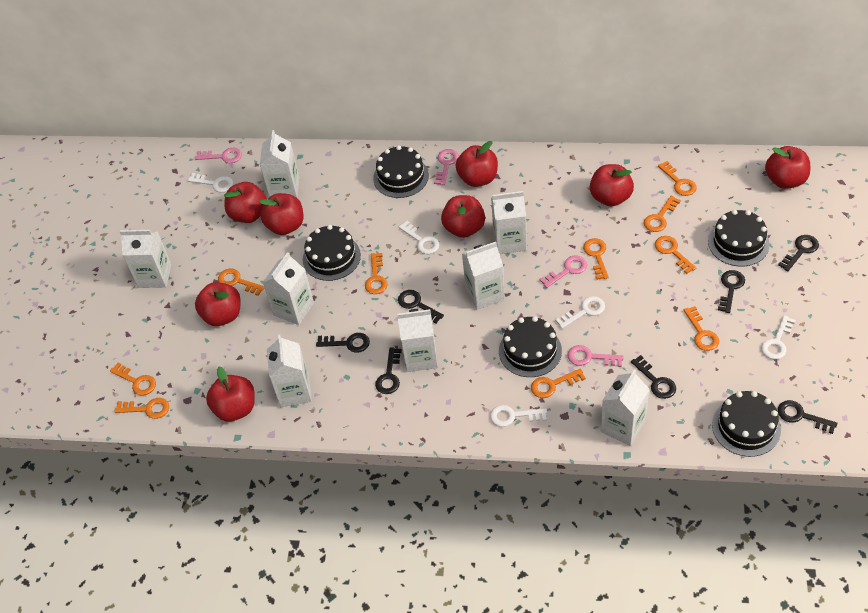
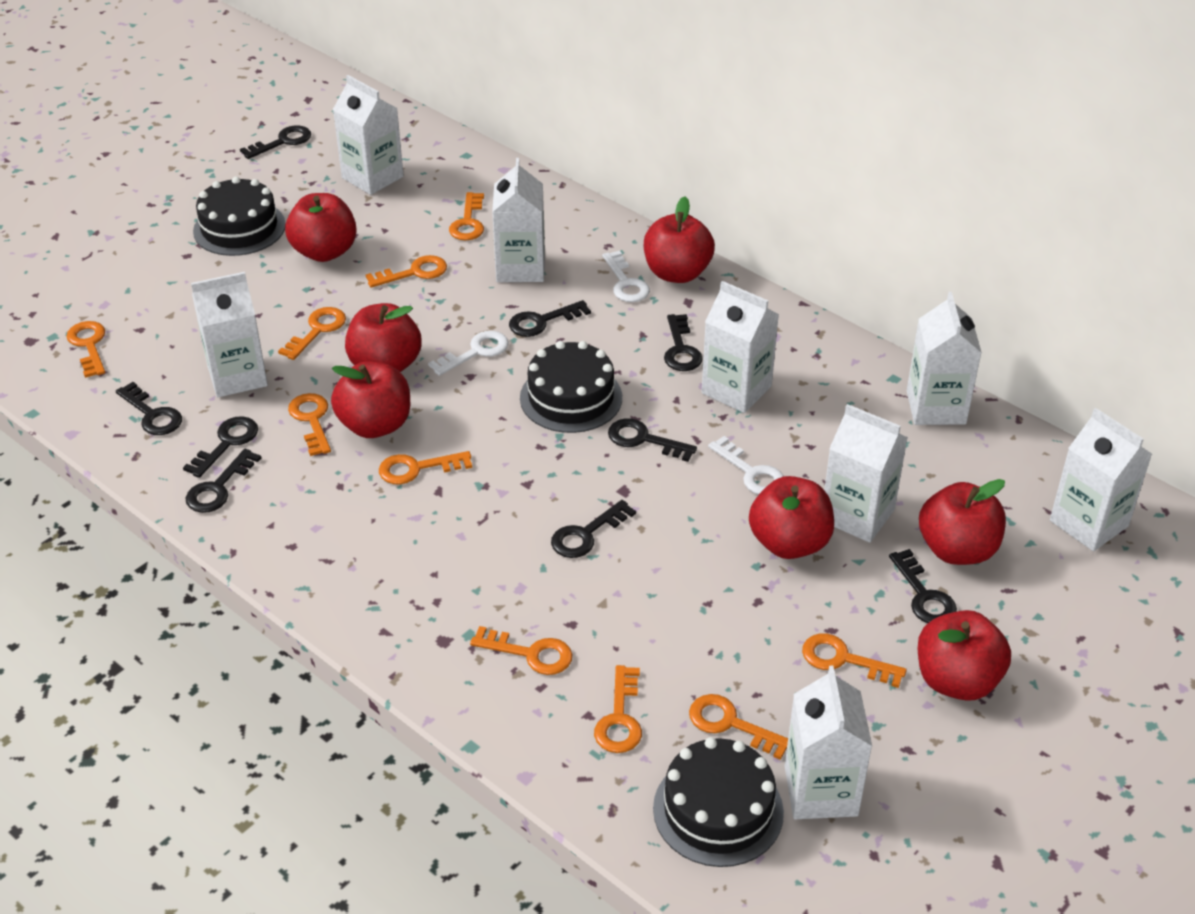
black cake: 5 -> 3
black key: 7 -> 9
pink key: 4 -> 0
red apple: 8 -> 7
white key: 5 -> 3

